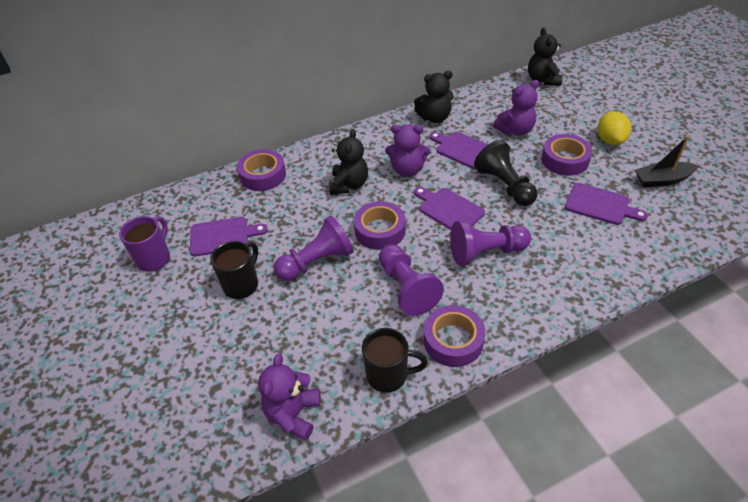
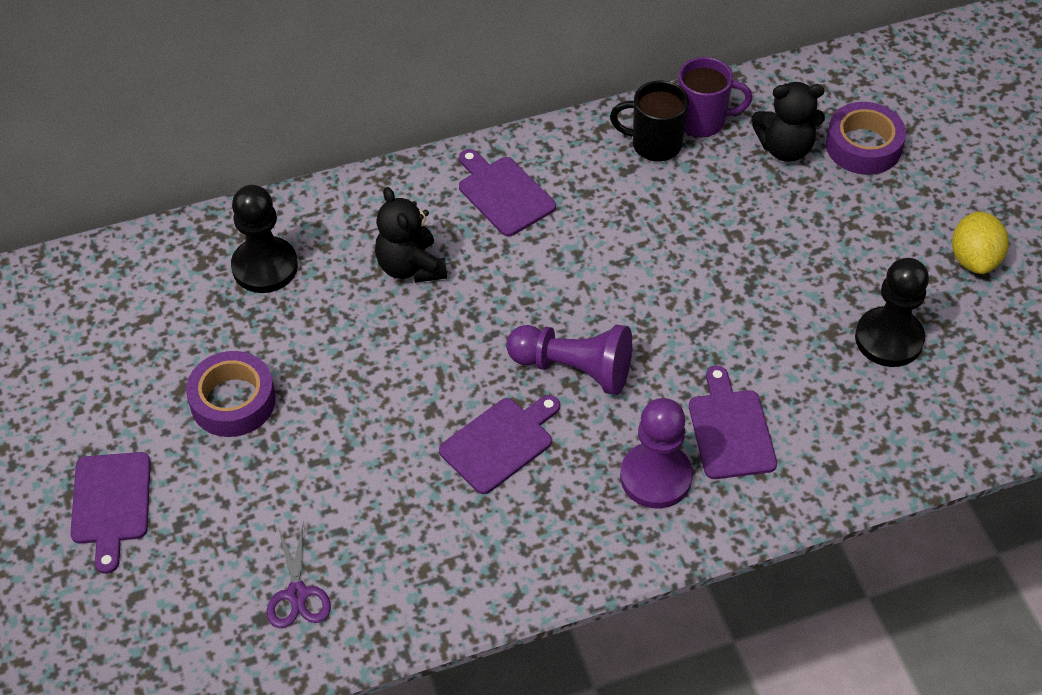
black boat: 1 -> 0
black mug: 2 -> 1
black pawn: 1 -> 2
black teddy bear: 3 -> 2
purple pawn: 3 -> 2
purple scissors: 0 -> 1
purple tape: 4 -> 2
purple teddy bear: 3 -> 0

